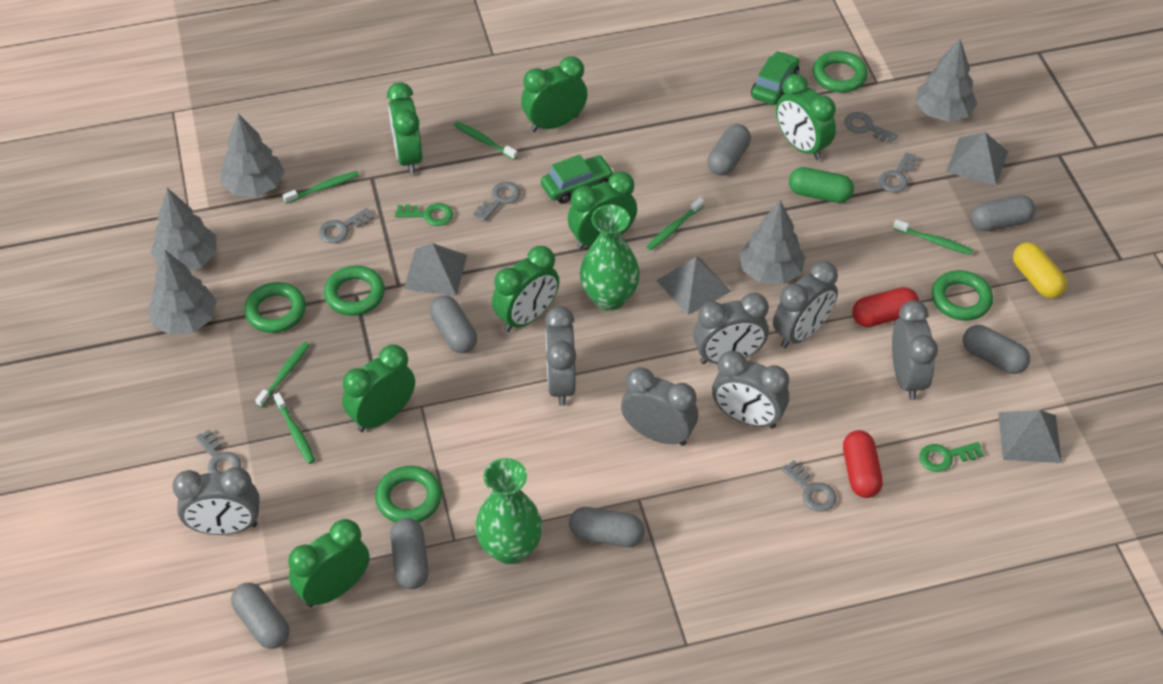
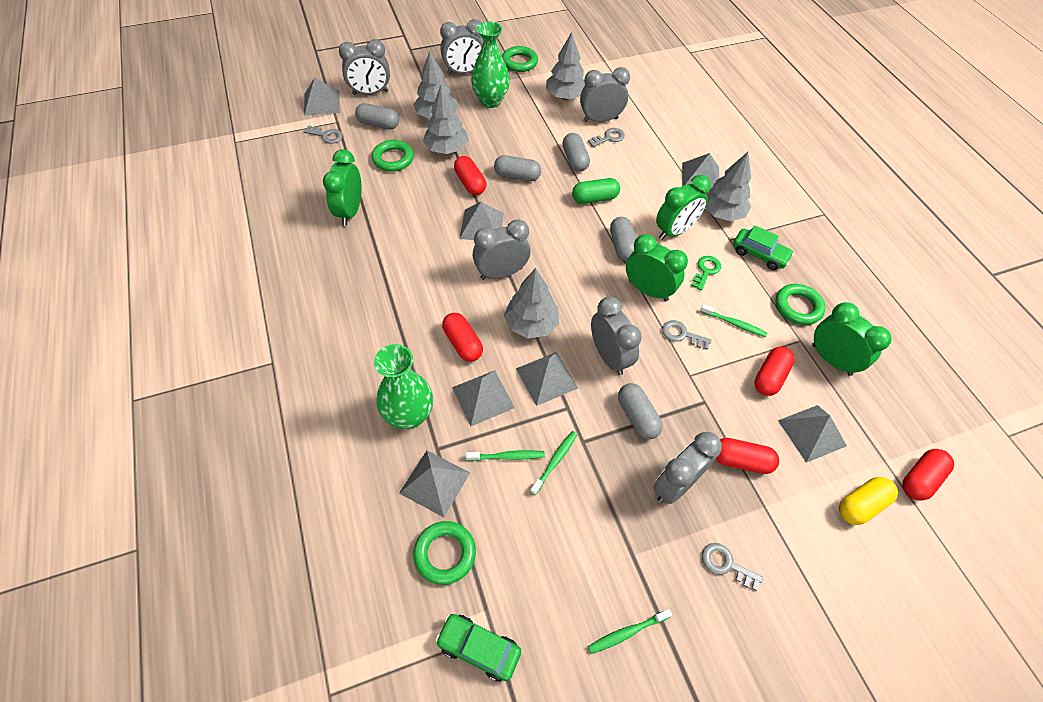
green clock: 7 -> 4
green key: 2 -> 1
green ring: 5 -> 4
green toothbrush: 6 -> 4
grey capsule: 7 -> 5
grey clock: 7 -> 6
grey key: 6 -> 4
grey pyramid: 4 -> 7
red capsule: 2 -> 5

